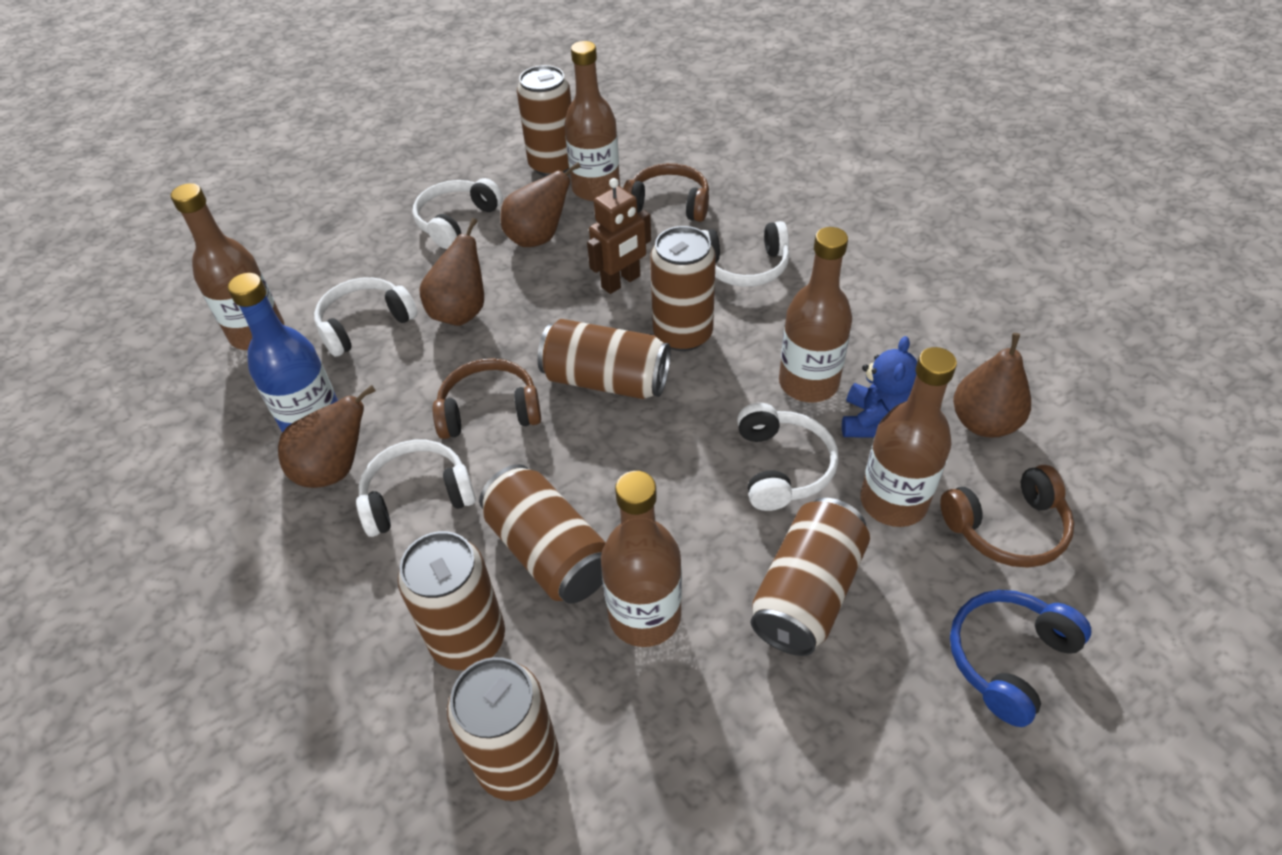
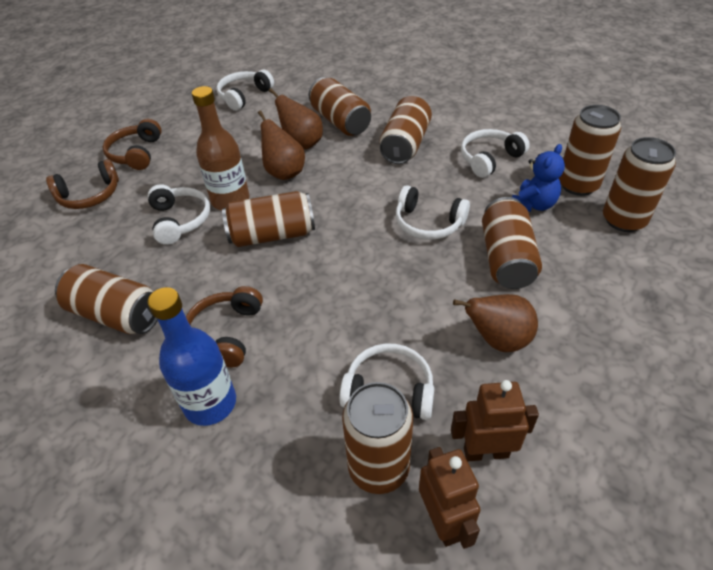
blue headphones: 1 -> 0
brown bottle: 5 -> 1
brown can: 7 -> 8
brown pear: 4 -> 3
brown robot: 1 -> 2

